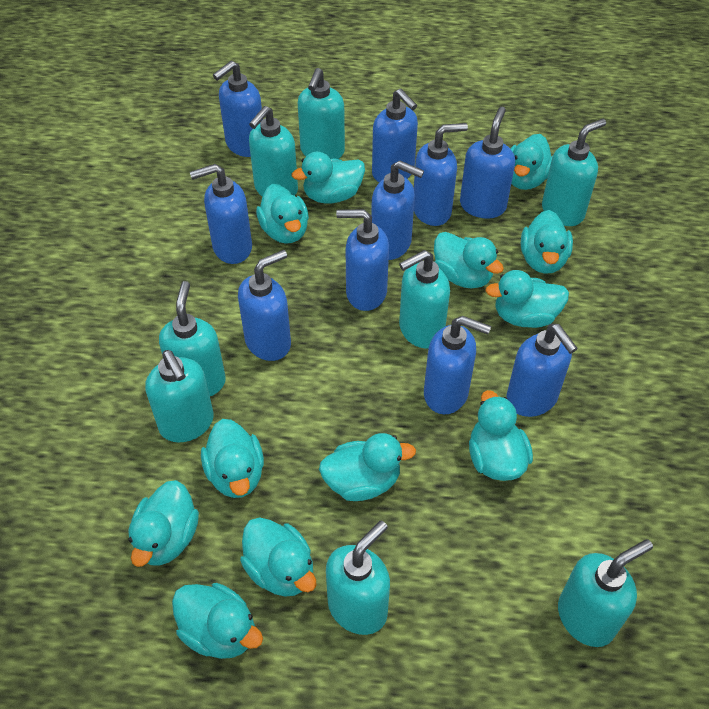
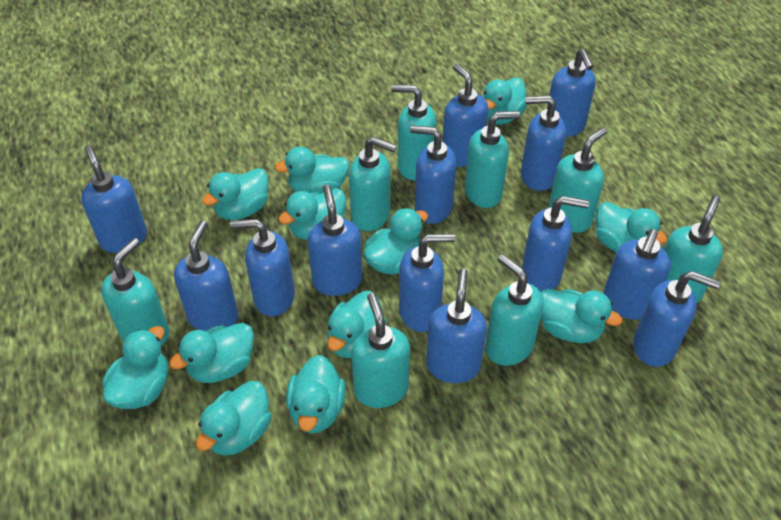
blue soap dispenser: 10 -> 13

